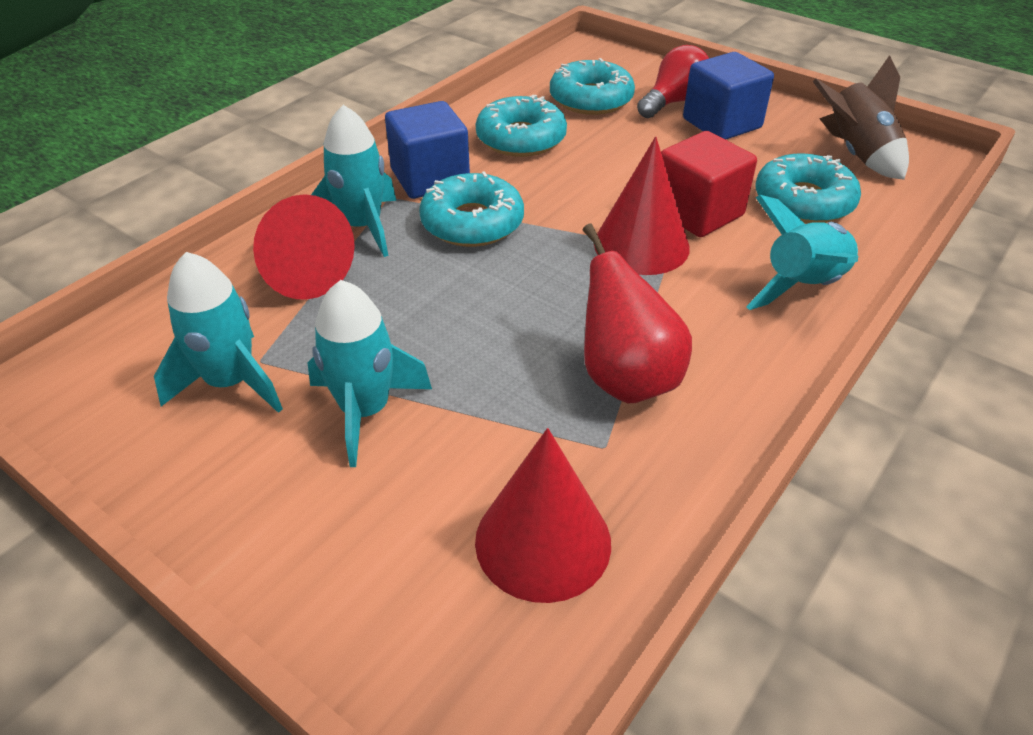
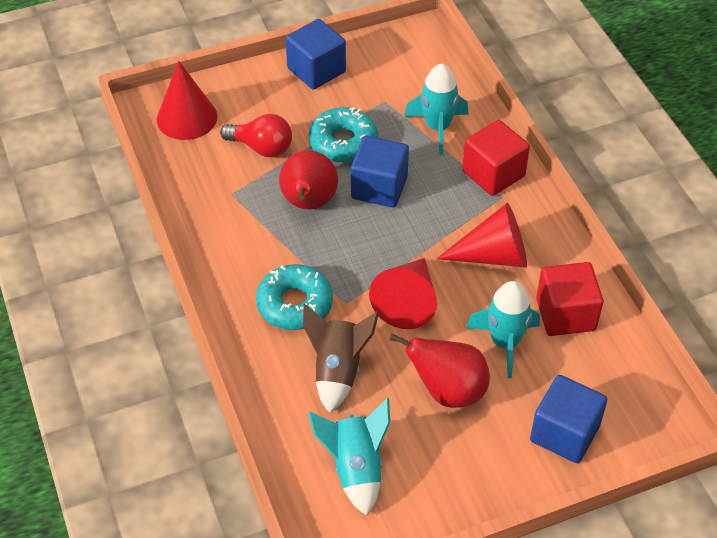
blue cube: 2 -> 3
red cube: 1 -> 2
red pear: 1 -> 2
turquoise donut: 4 -> 2
turquoise rocket: 4 -> 3

